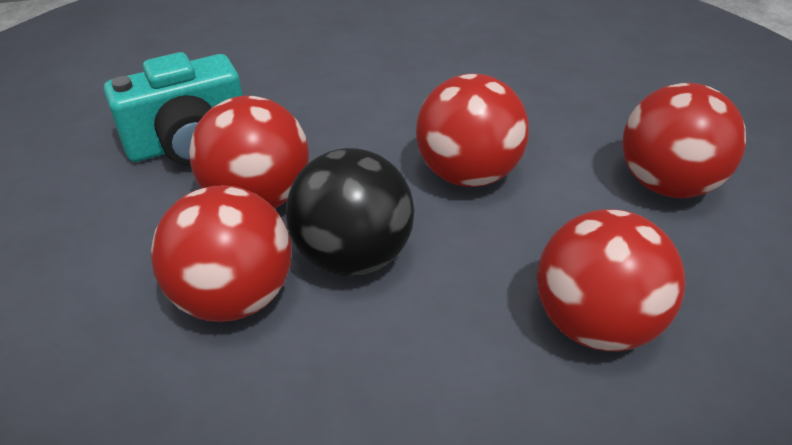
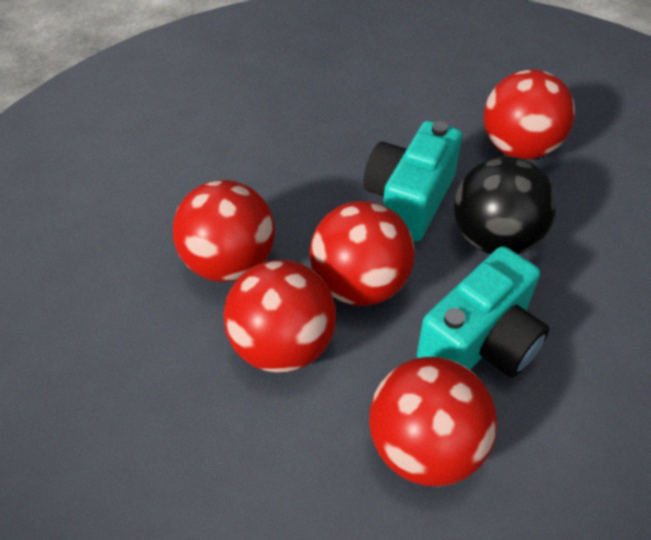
turquoise camera: 1 -> 2

